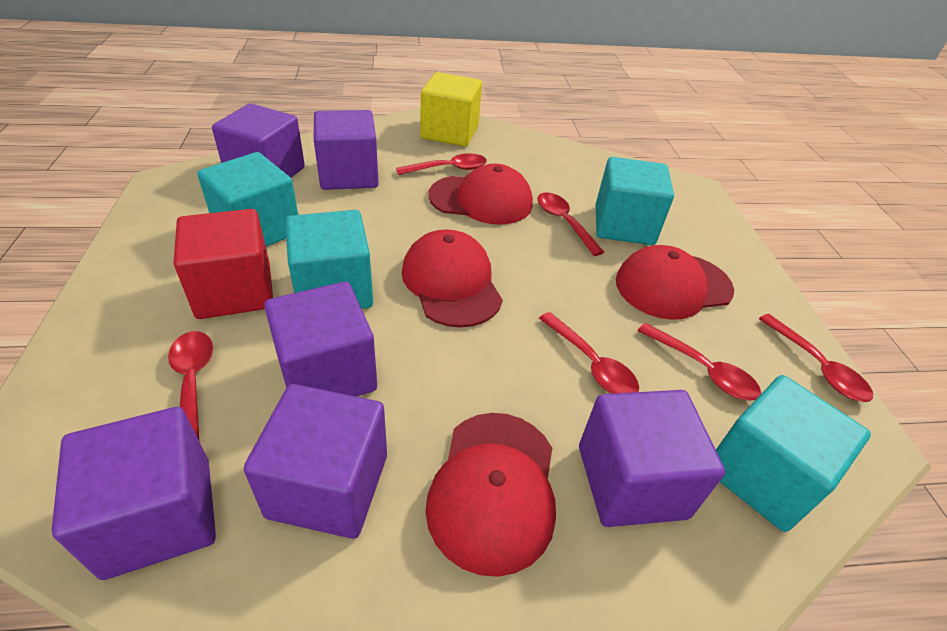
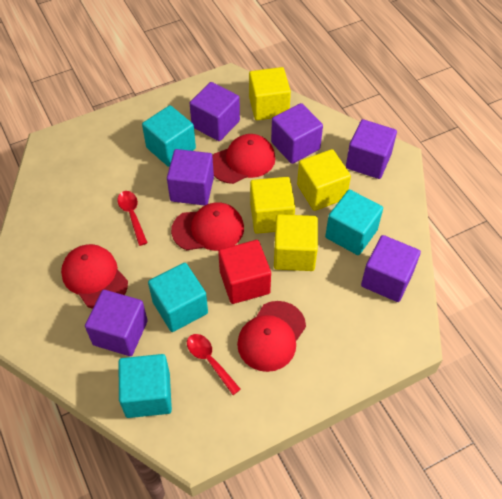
red spoon: 6 -> 2
yellow cube: 1 -> 4

